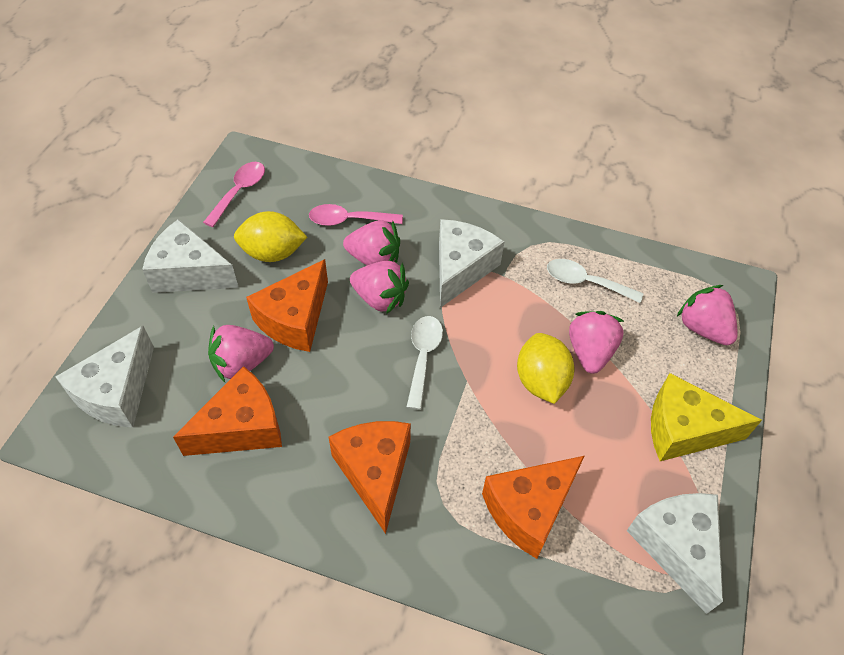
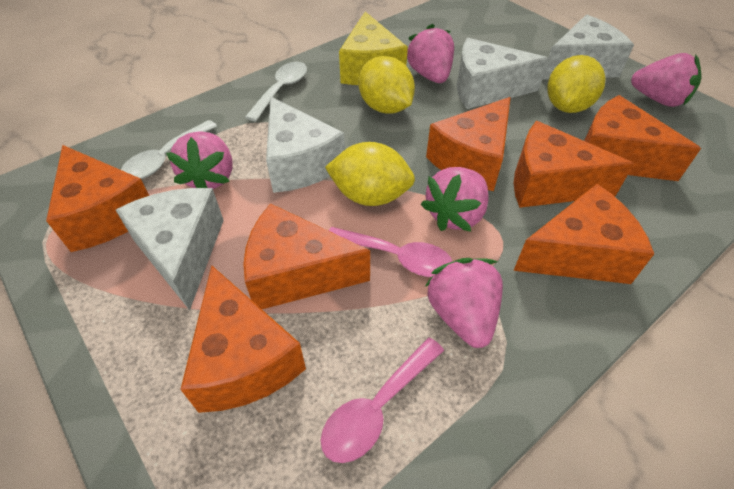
orange cheese: 4 -> 7
yellow lemon: 2 -> 3

